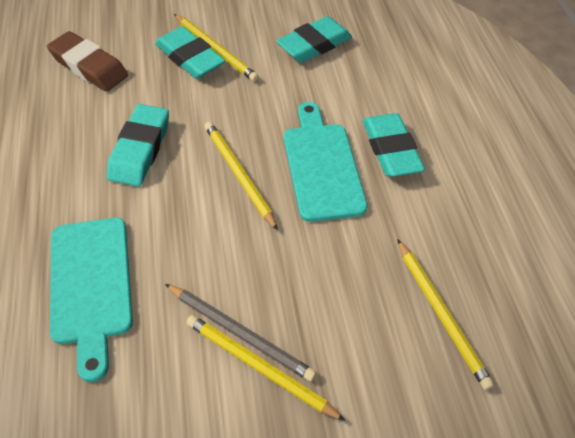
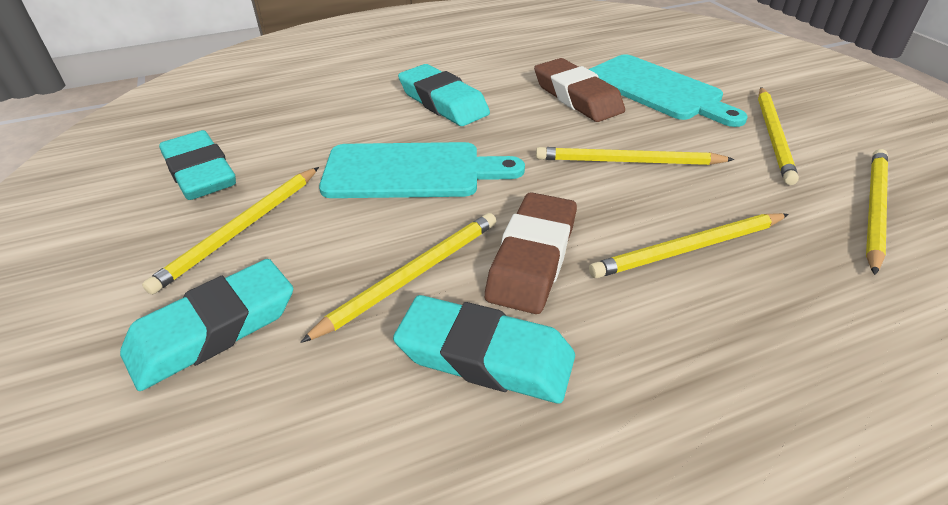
brown eraser: 1 -> 2
grey pencil: 1 -> 0
yellow pencil: 4 -> 6

